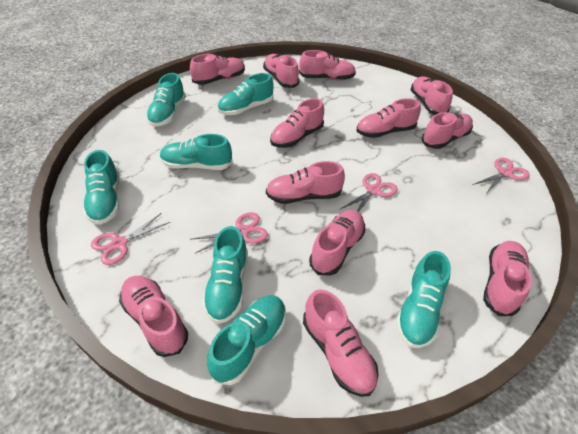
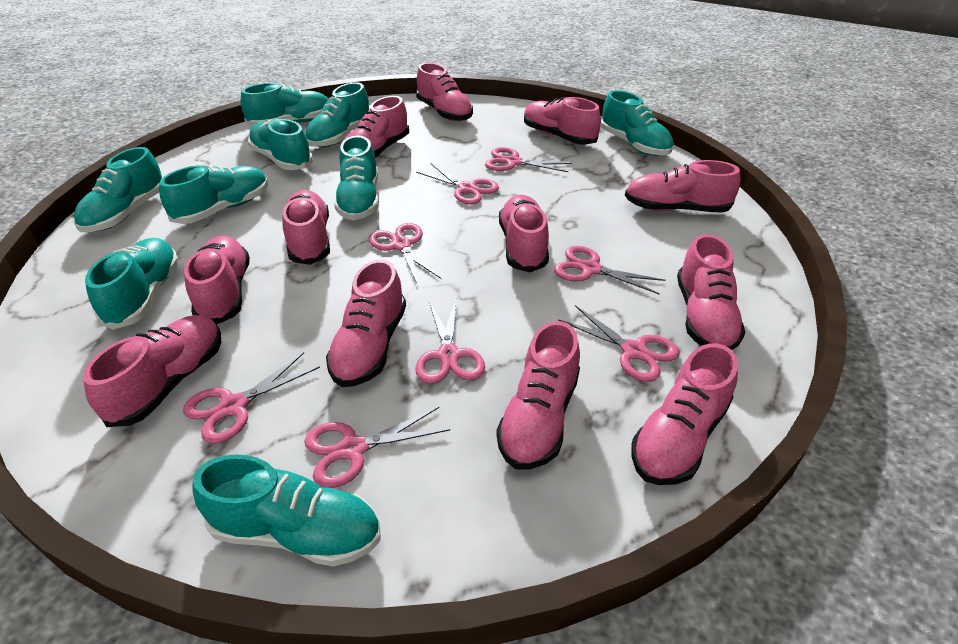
pink scissors: 4 -> 8
turquoise shoe: 7 -> 9

